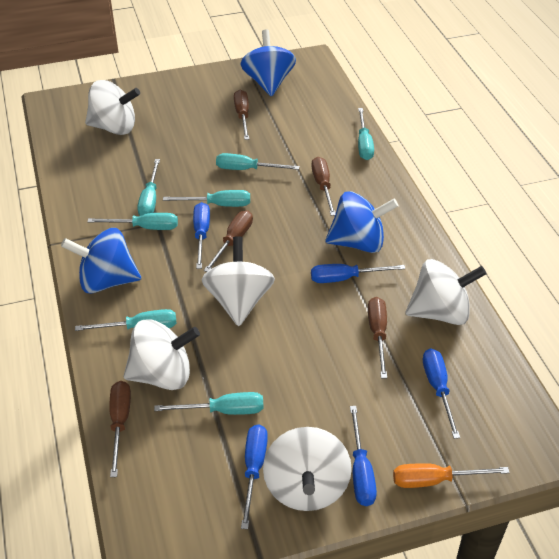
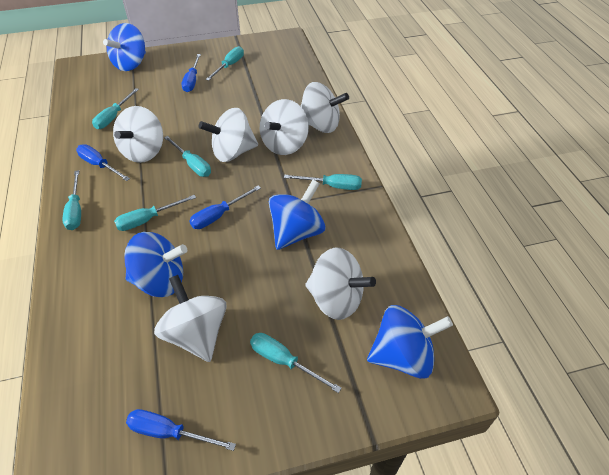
blue screwdriver: 5 -> 4
blue spinning top: 3 -> 4
brown screwdriver: 5 -> 0
orange screwdriver: 1 -> 0
white spinning top: 5 -> 6

